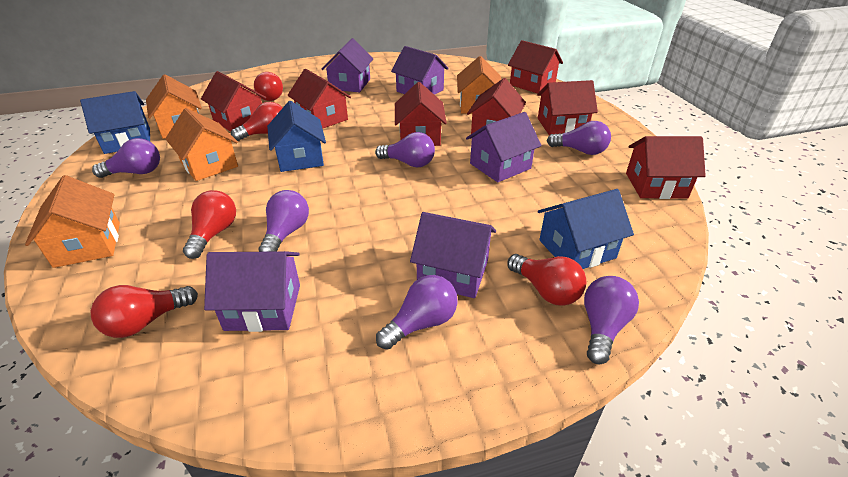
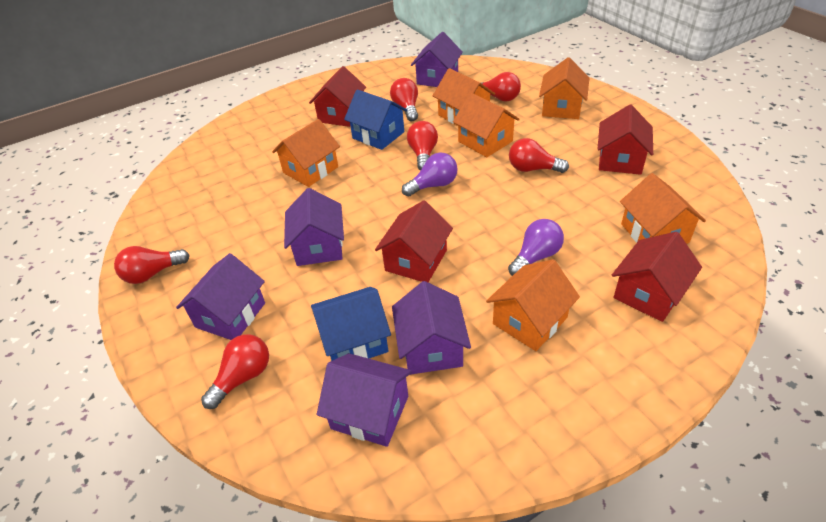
blue house: 3 -> 2
orange house: 4 -> 6
purple light bulb: 6 -> 2
red house: 7 -> 4
red light bulb: 5 -> 6

